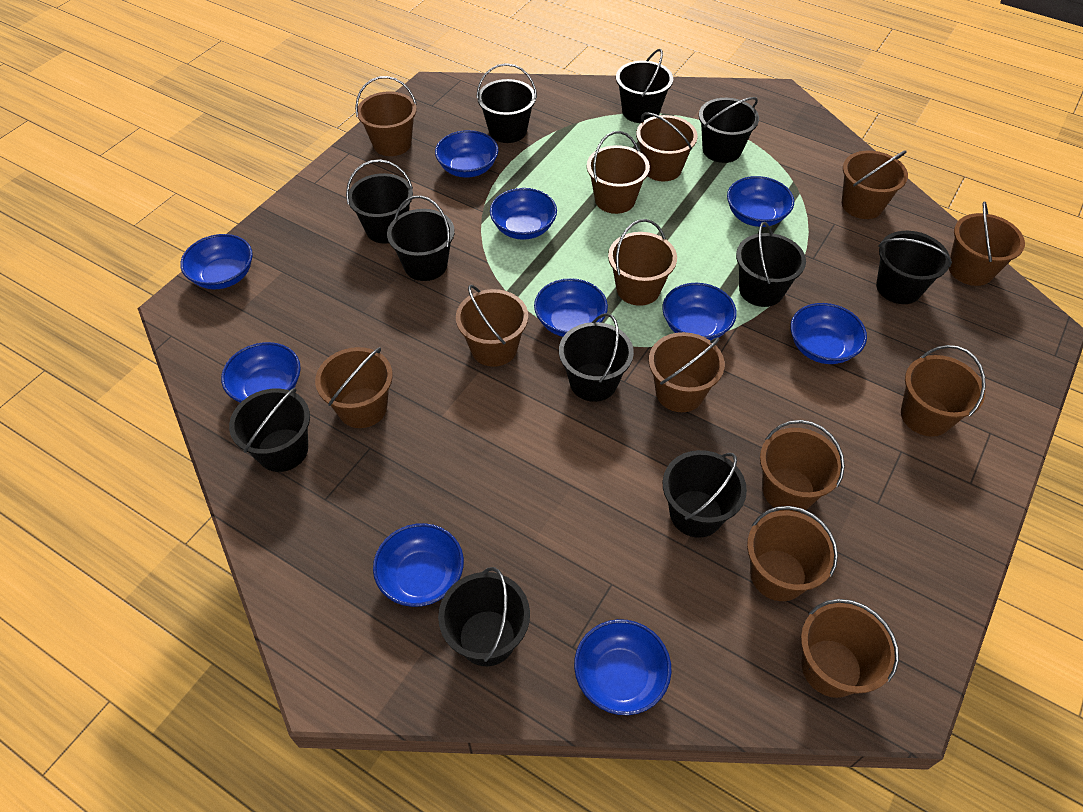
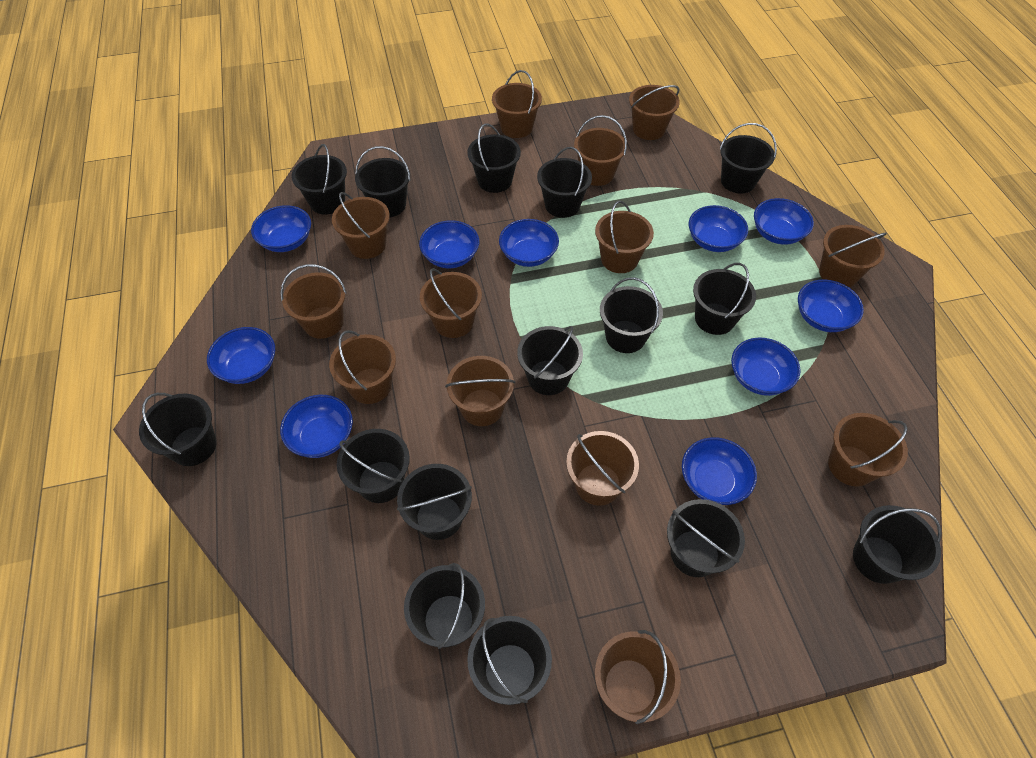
black bucket: 11 -> 15

